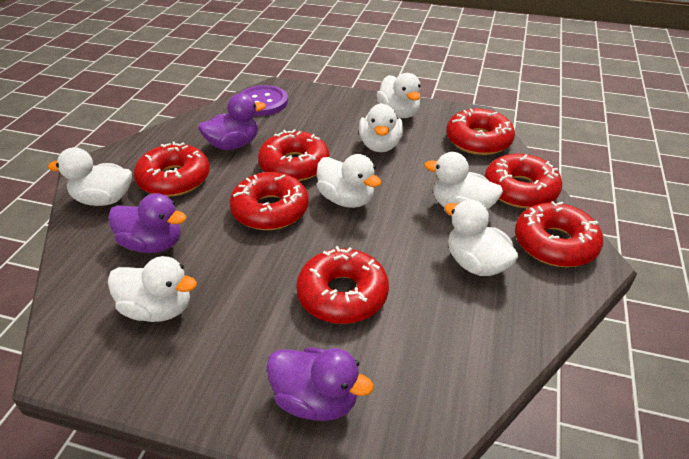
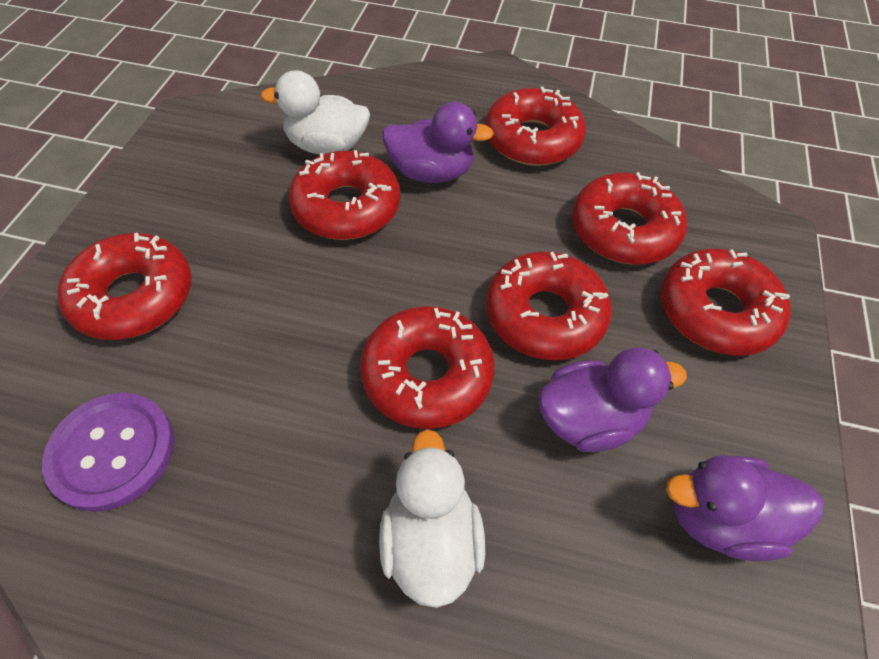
white duck: 7 -> 2

